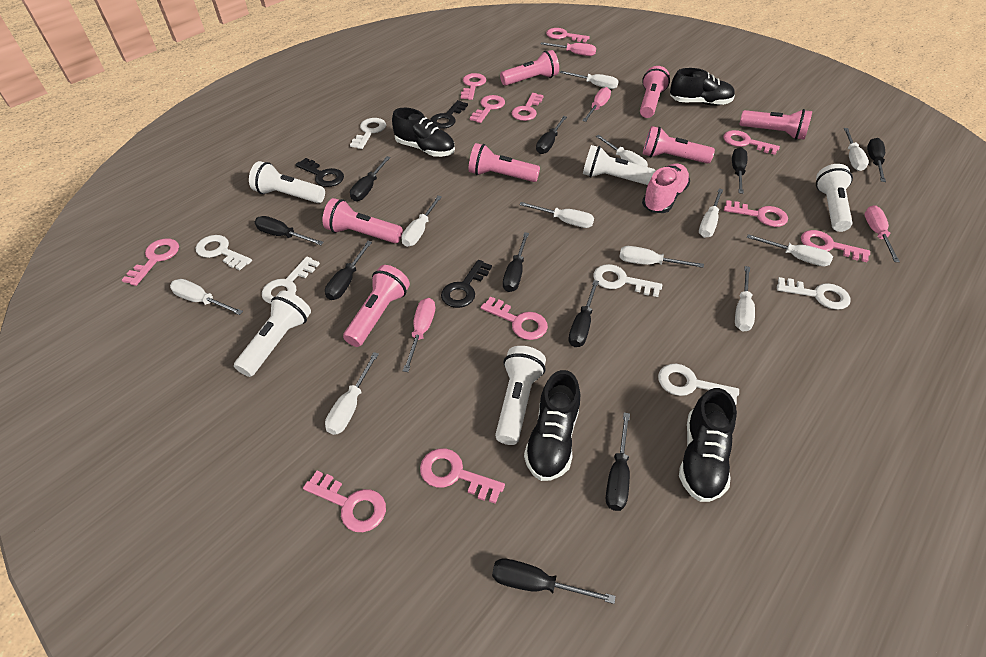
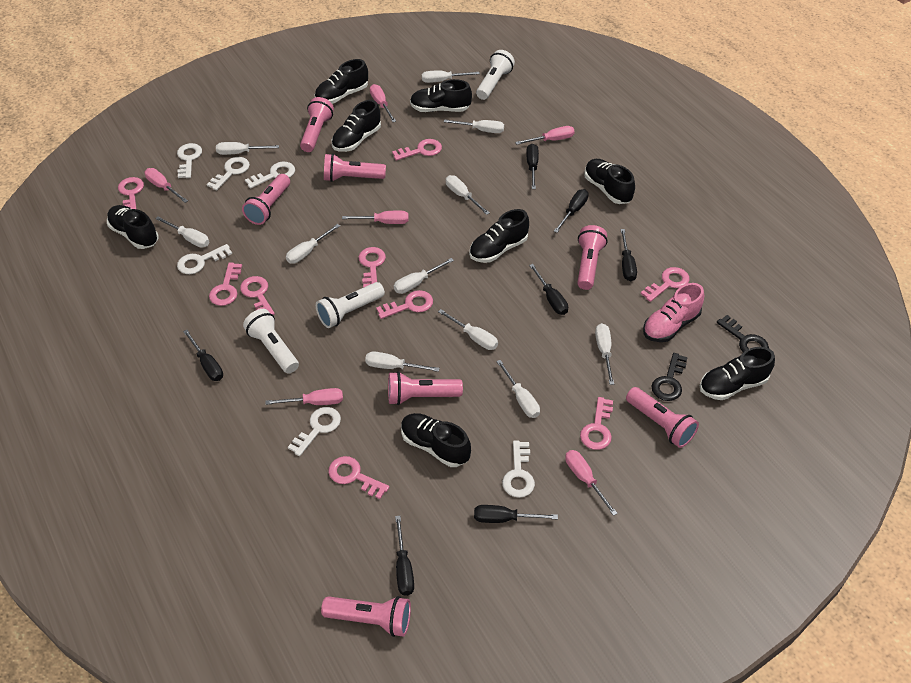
black key: 3 -> 2
black screwdriver: 10 -> 7
black shoe: 4 -> 8
pink key: 11 -> 9
pink screwdriver: 4 -> 6
white flashlight: 5 -> 3

